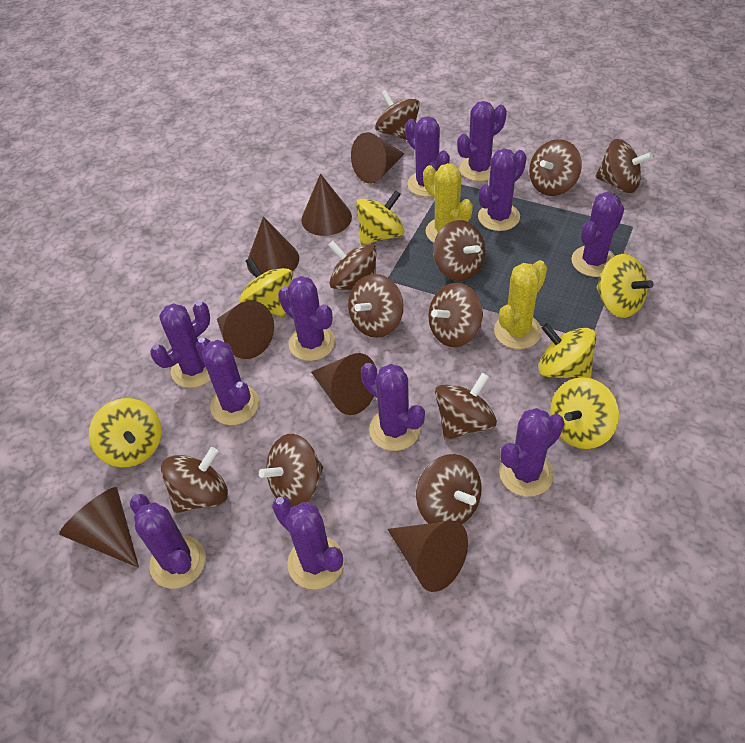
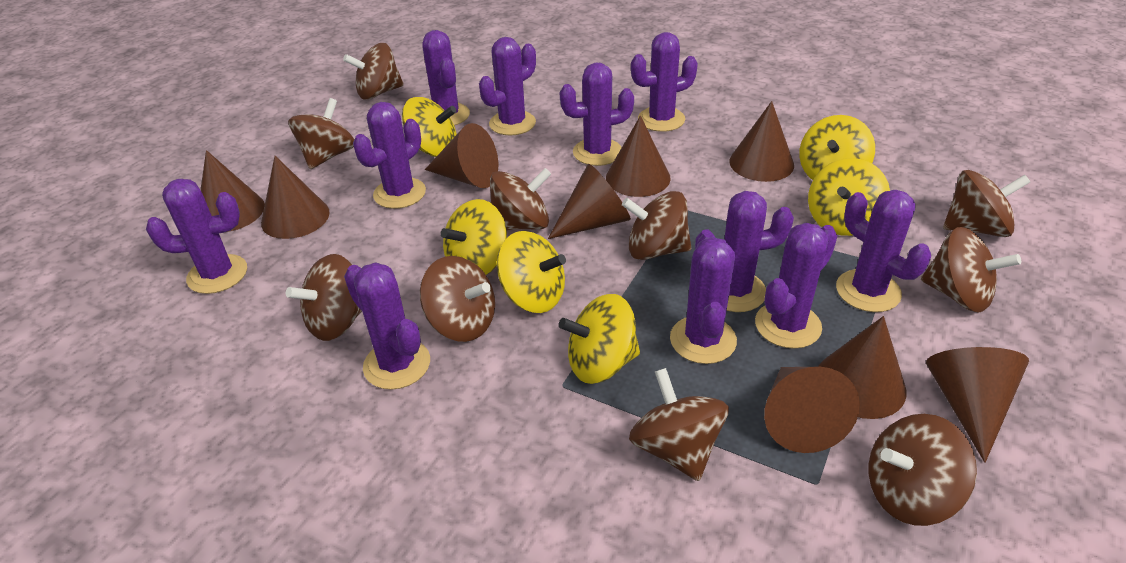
brown cone: 7 -> 9
brown spinning top: 11 -> 10
yellow cactus: 2 -> 0

